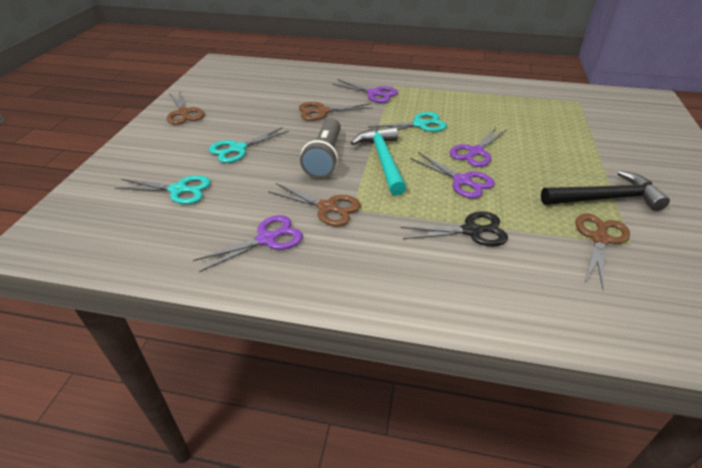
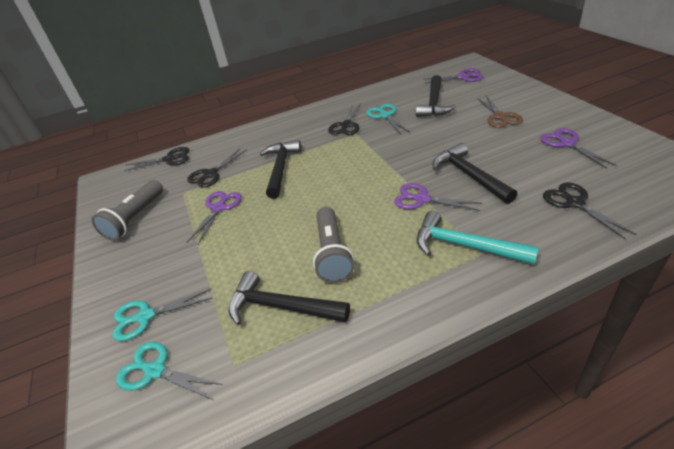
black hammer: 1 -> 4
black scissors: 1 -> 4
brown scissors: 4 -> 1
grey flashlight: 1 -> 2

